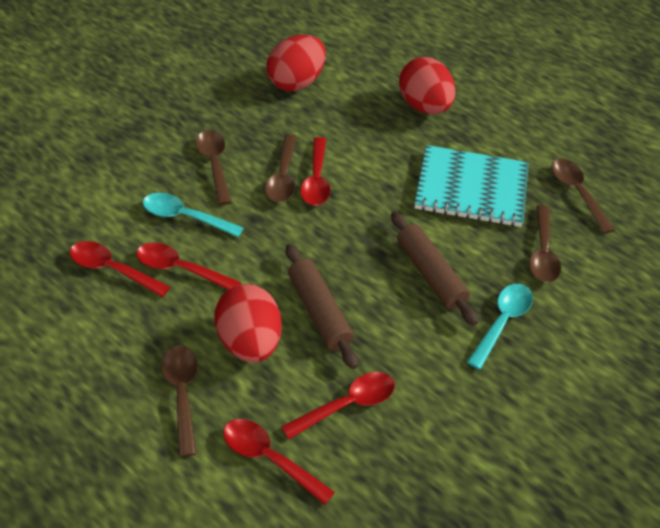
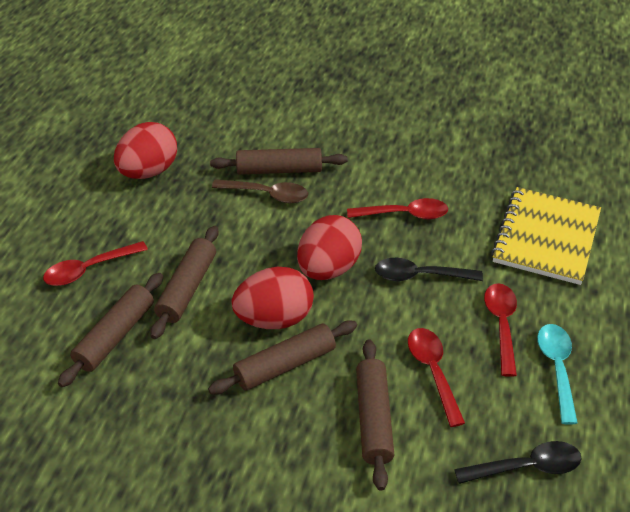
black spoon: 0 -> 2
brown rolling pin: 2 -> 5
brown spoon: 5 -> 1
red spoon: 5 -> 4
turquoise notebook: 1 -> 0
turquoise spoon: 2 -> 1
yellow notebook: 0 -> 1

